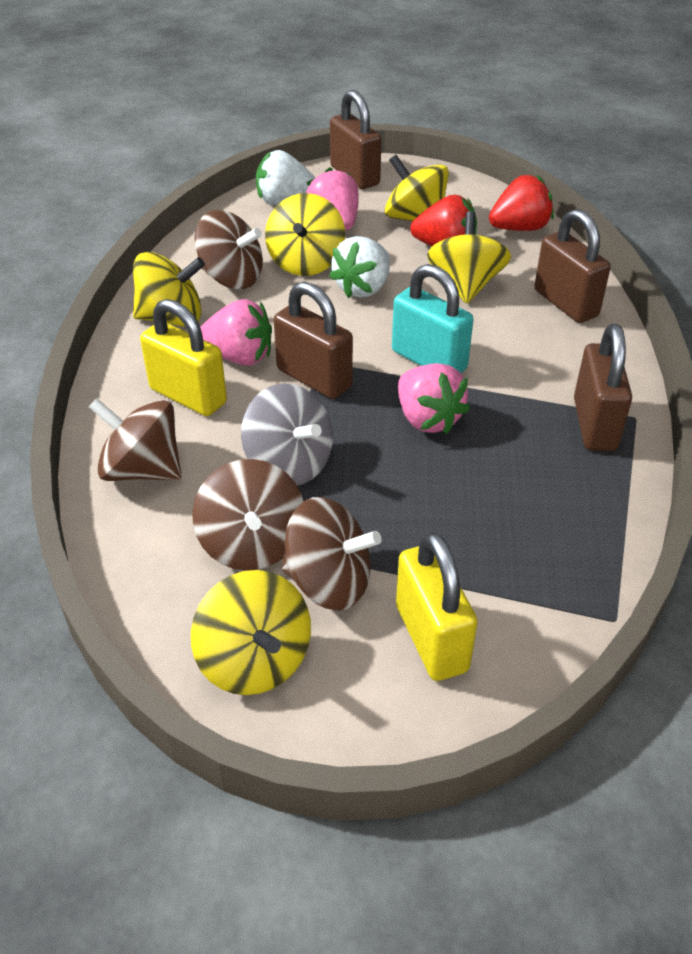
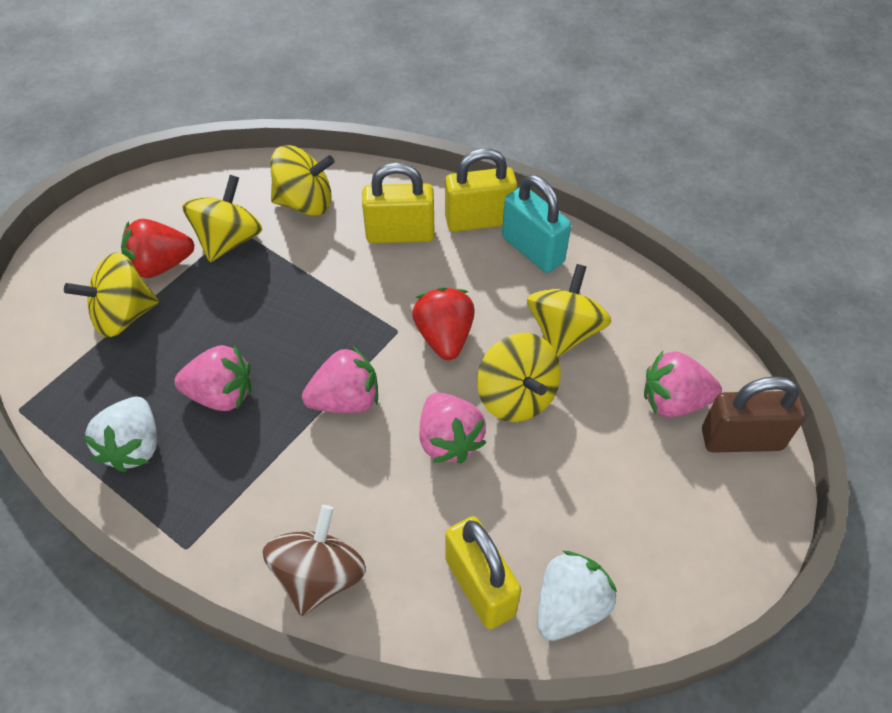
brown padlock: 4 -> 1
brown spinning top: 4 -> 1
grey spinning top: 1 -> 0
pink strawberry: 3 -> 4
yellow padlock: 2 -> 3

